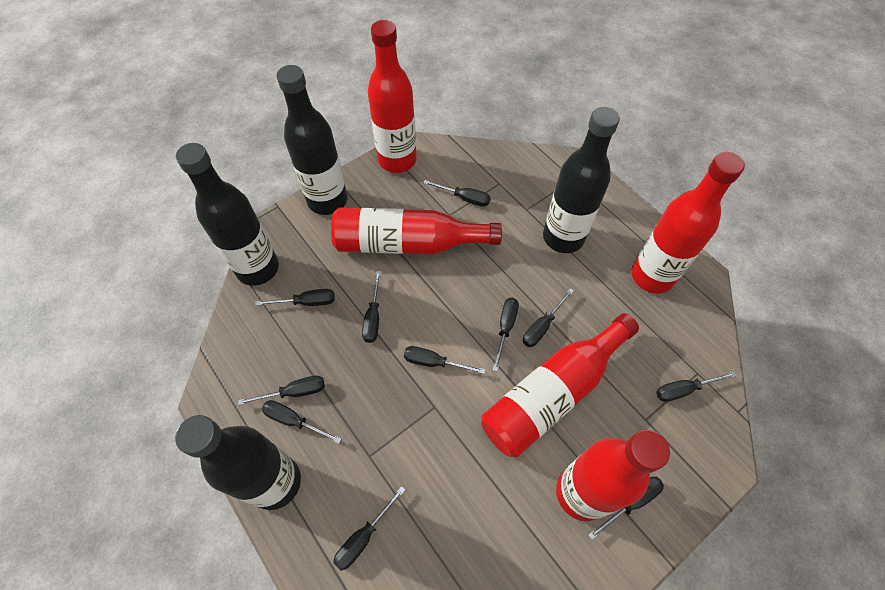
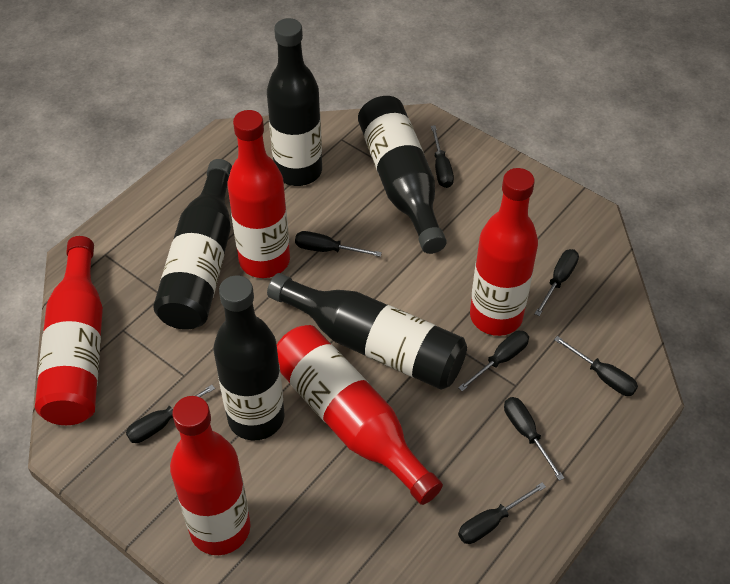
black bottle: 4 -> 5
black screwdriver: 11 -> 8

